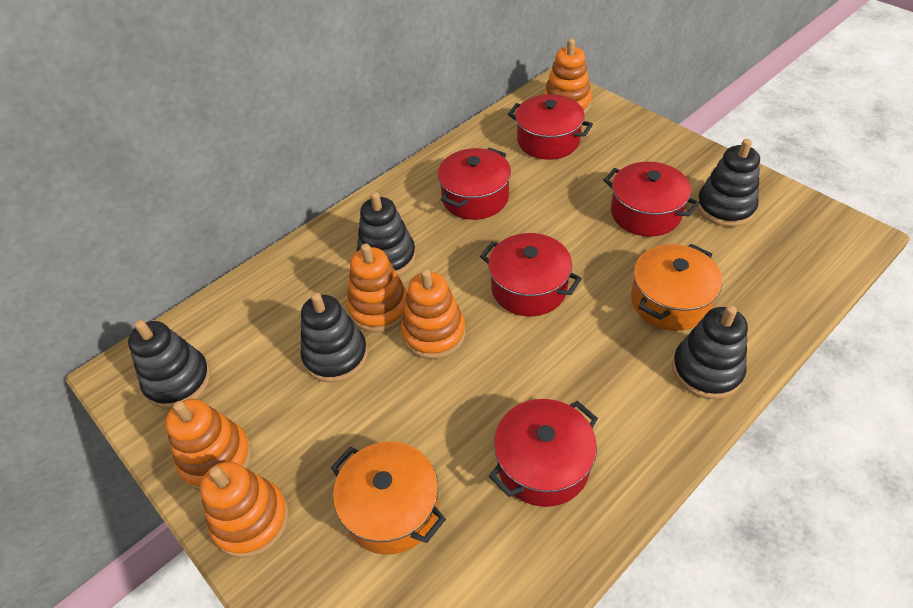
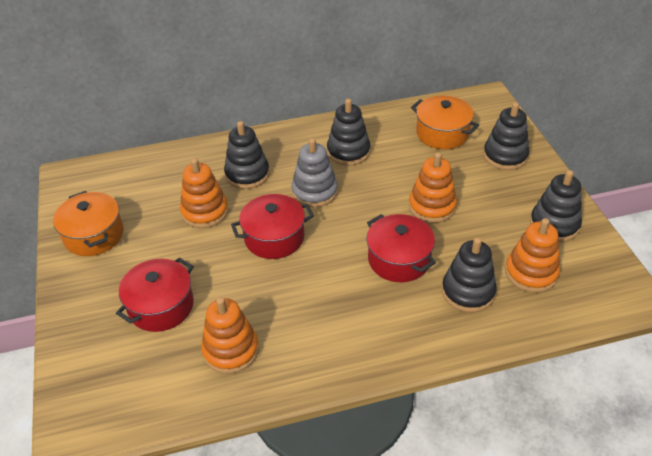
grey stacking toy: 0 -> 1
orange stacking toy: 5 -> 4
red pot: 5 -> 3

